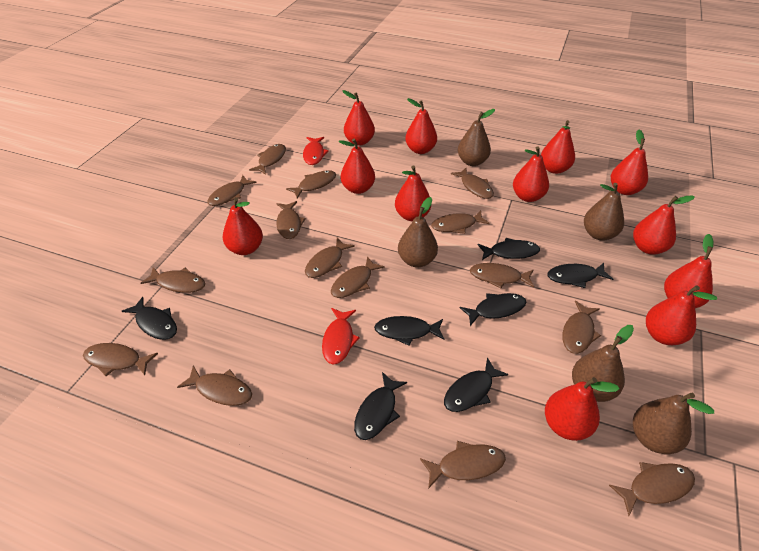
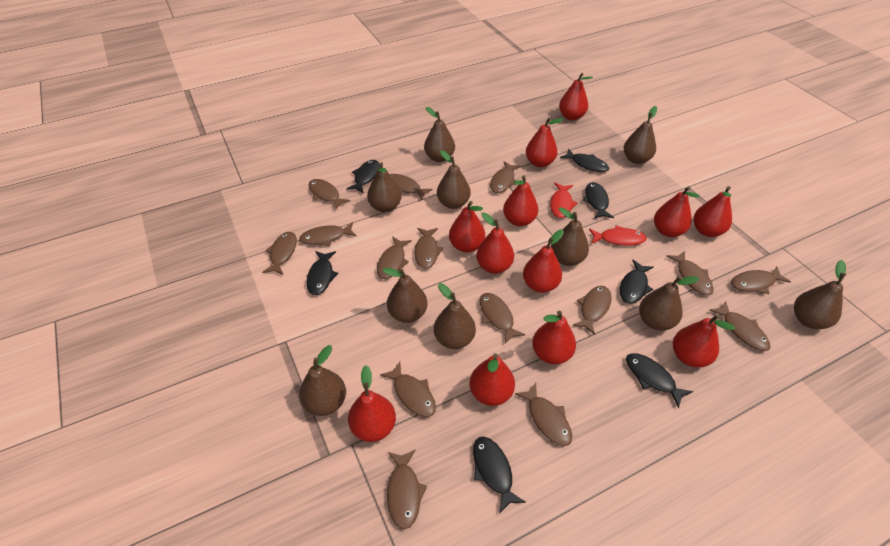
brown pear: 5 -> 10

